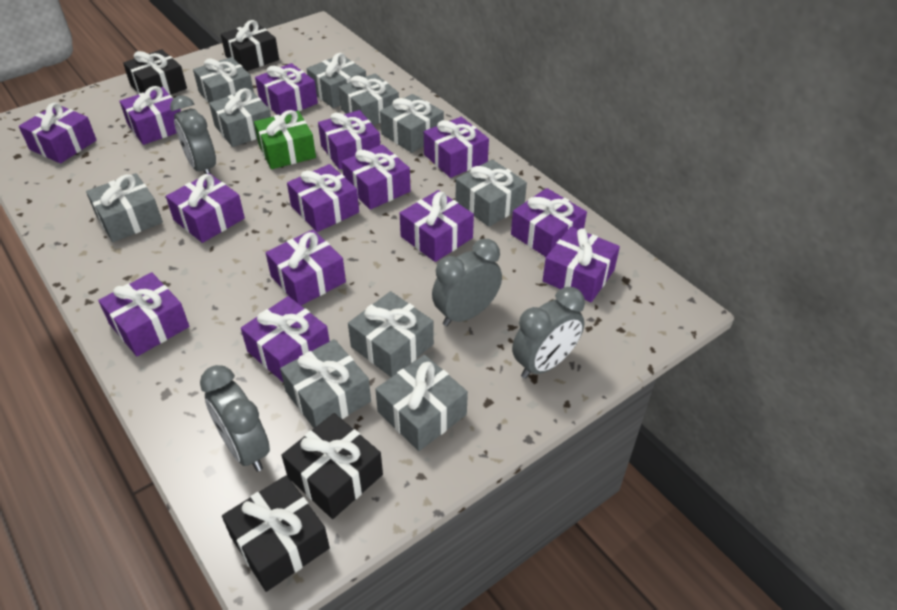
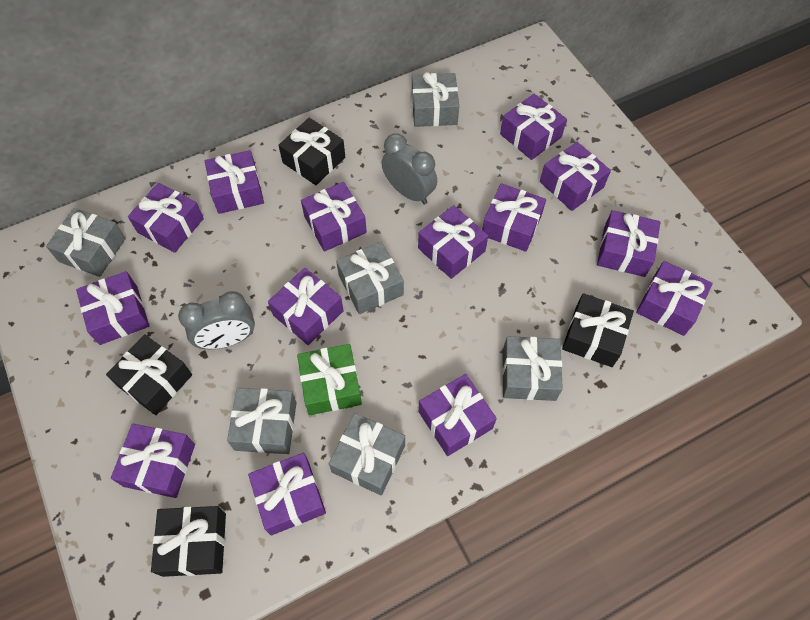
grey clock: 4 -> 2
grey gift: 10 -> 6

